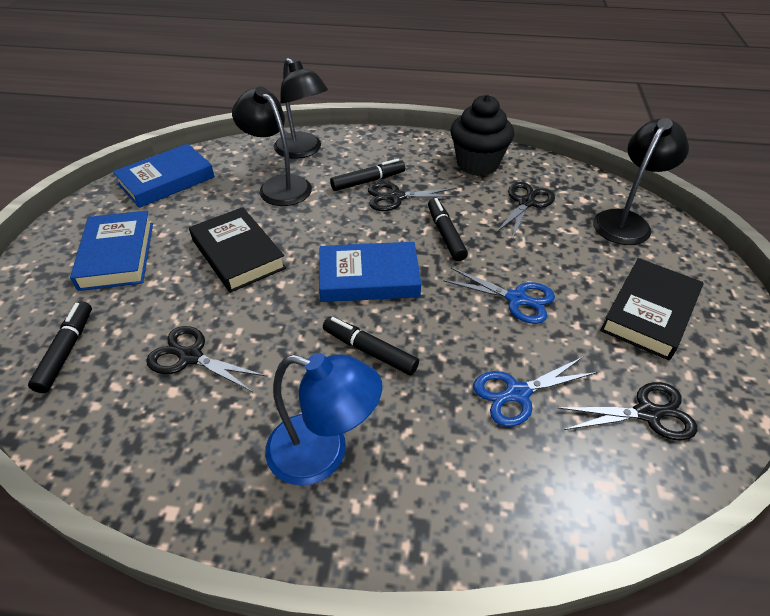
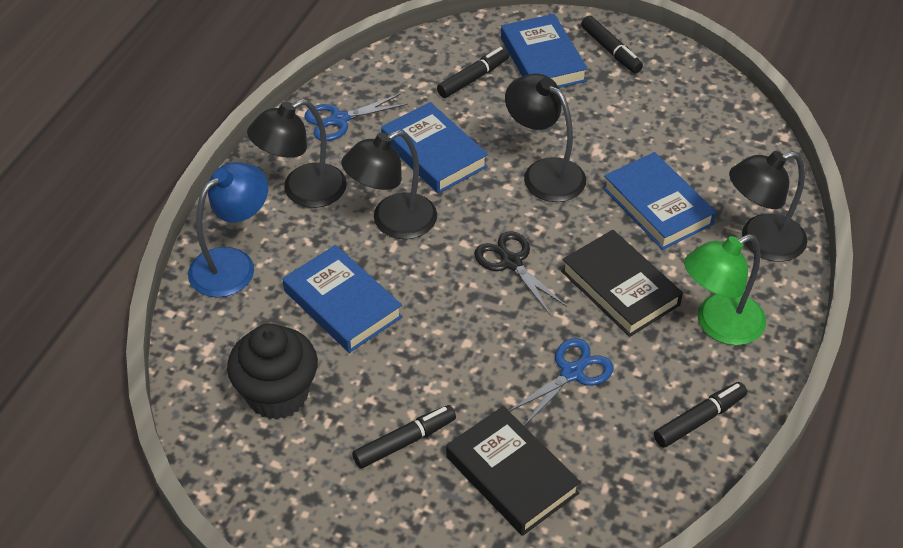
black lamp: 3 -> 4
black scissors: 4 -> 1
blue book: 3 -> 4
green lamp: 0 -> 1

